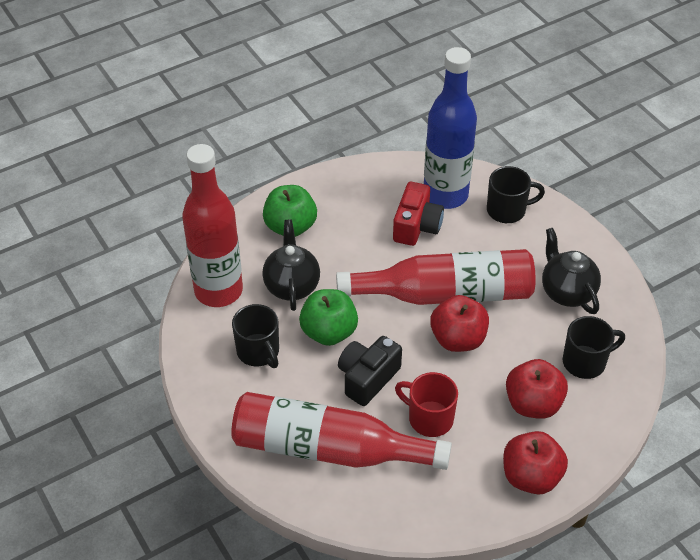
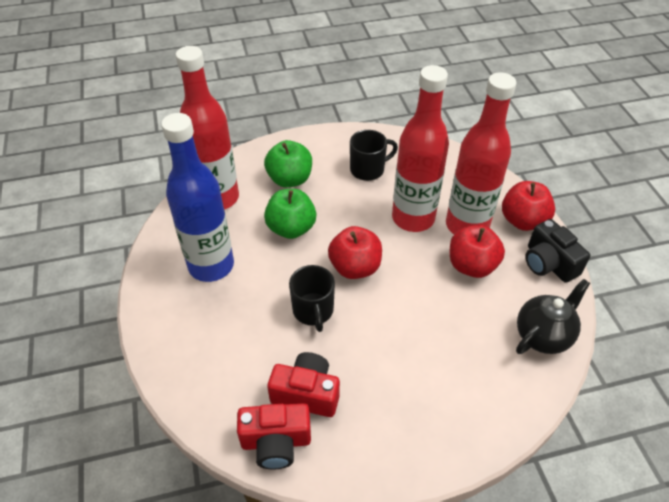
black mug: 3 -> 2
black teapot: 2 -> 1
red camera: 1 -> 2
red mug: 1 -> 0

